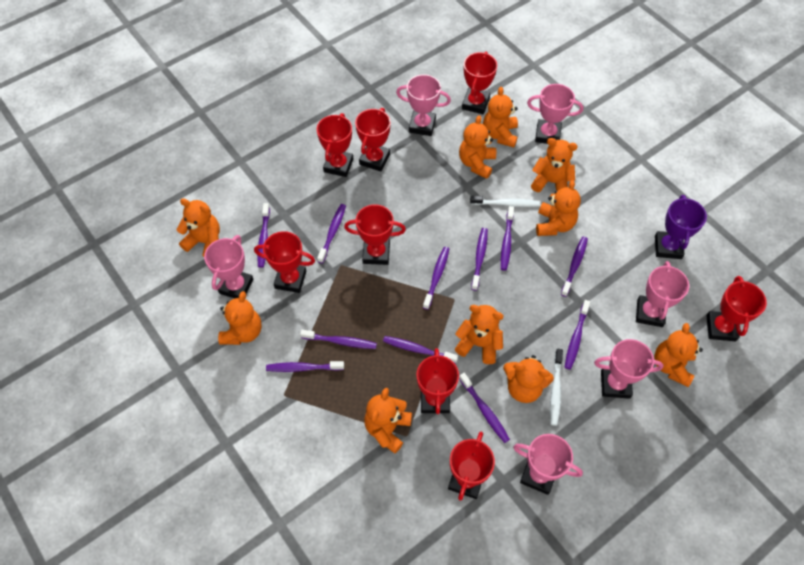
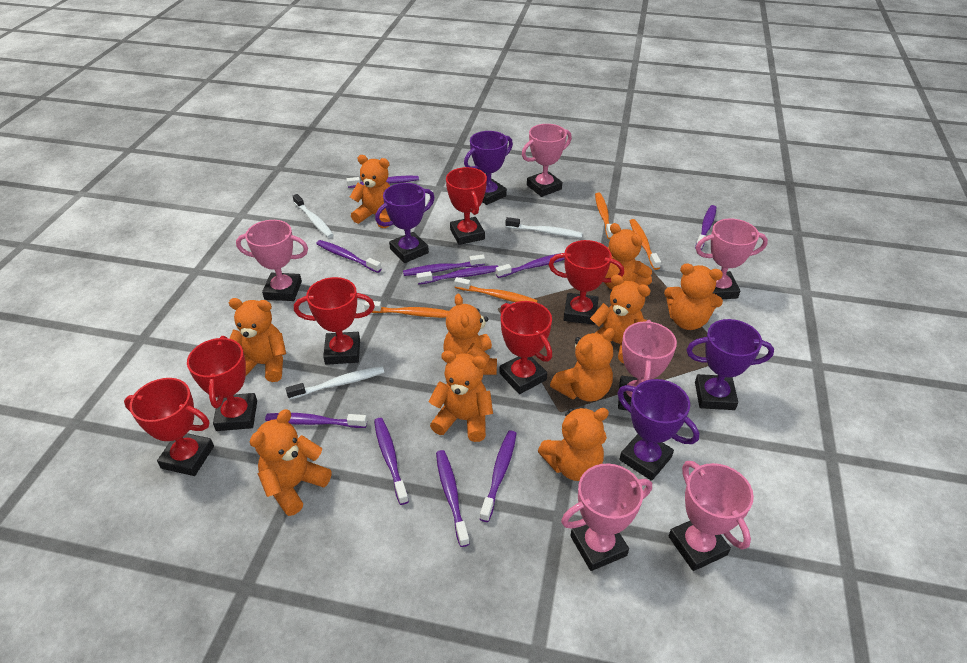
orange toothbrush: 0 -> 4
purple toothbrush: 11 -> 10
purple trophy: 1 -> 4
red trophy: 8 -> 6
white toothbrush: 2 -> 3

